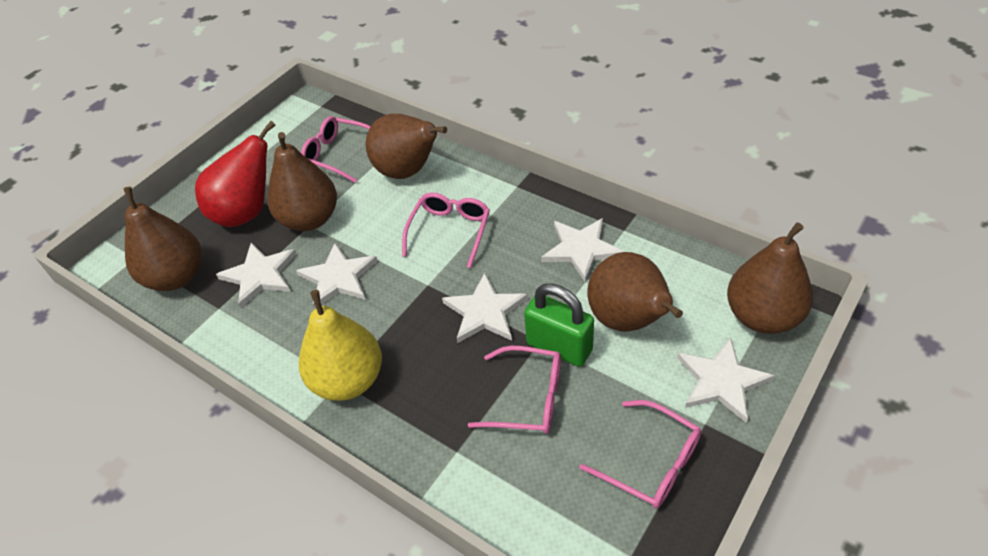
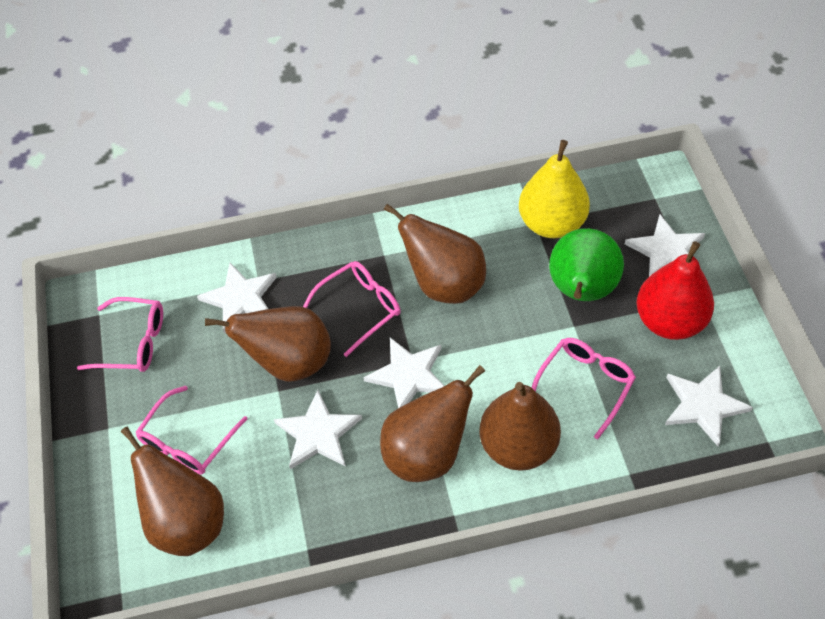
green padlock: 1 -> 0
green pear: 0 -> 1

